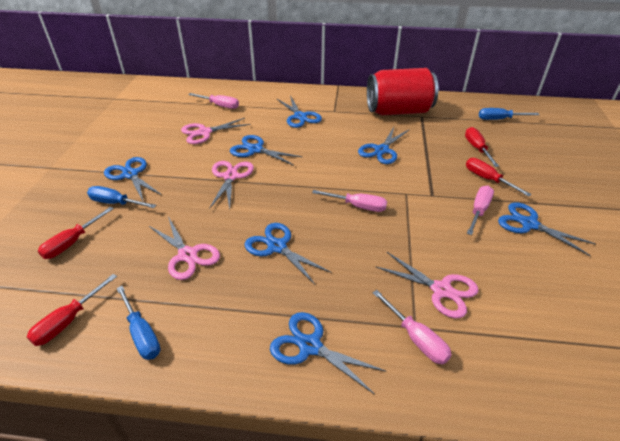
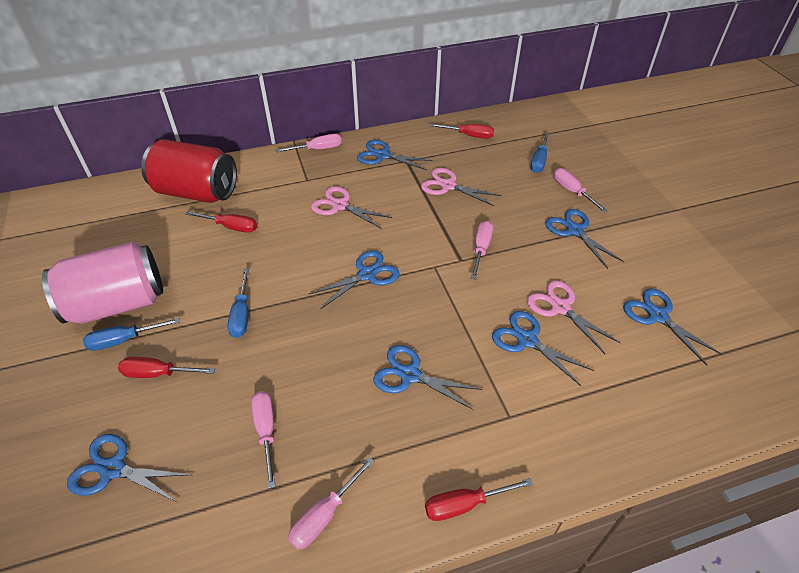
pink can: 0 -> 1
pink scissors: 4 -> 3
pink screwdriver: 4 -> 5

